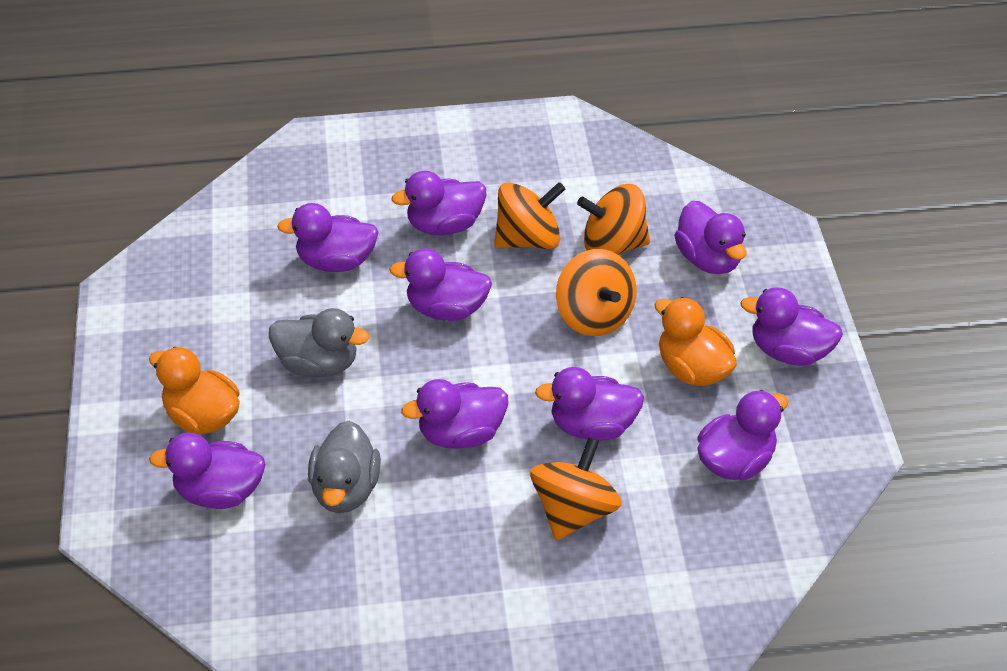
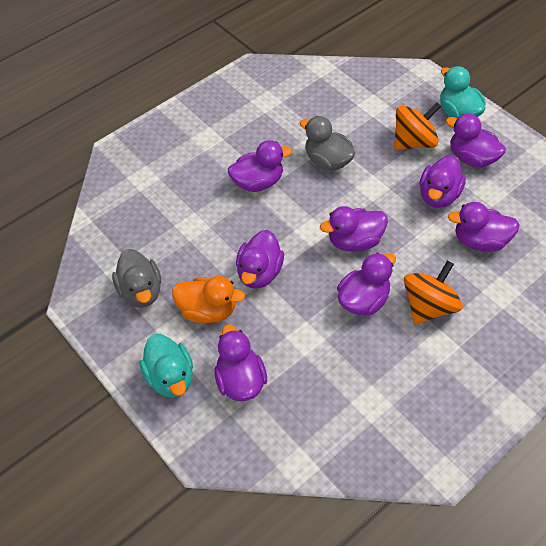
orange duck: 2 -> 1
orange spinning top: 4 -> 2
purple duck: 9 -> 8
turquoise duck: 0 -> 2

